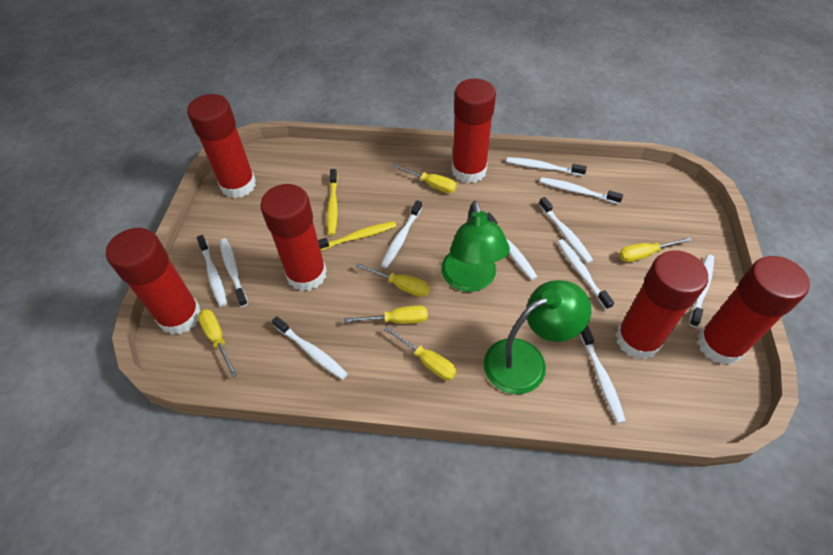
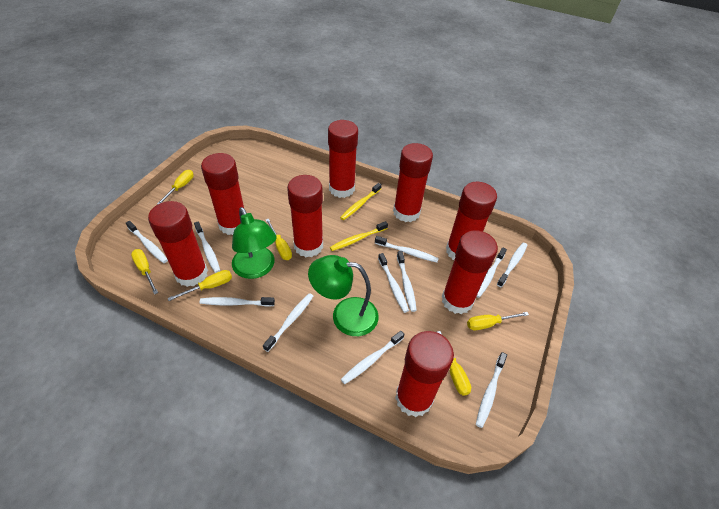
red glue stick: 6 -> 8

